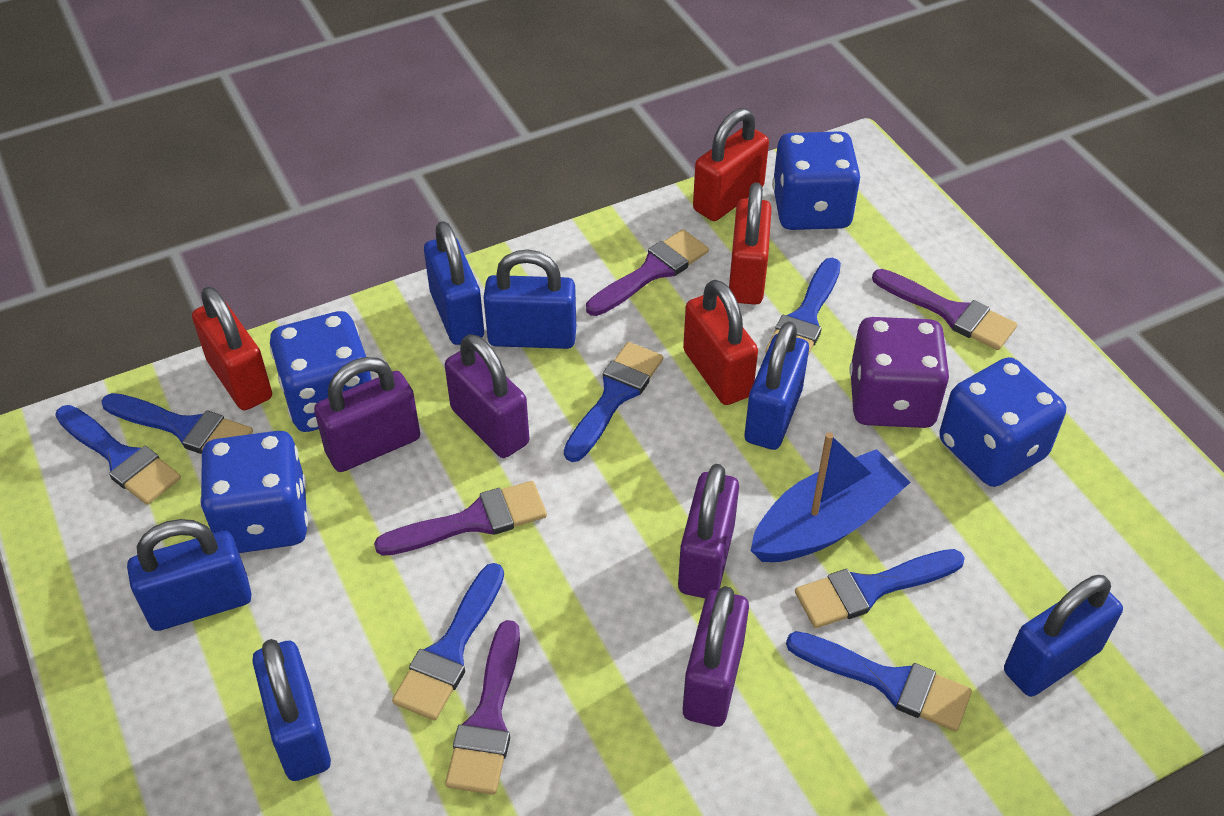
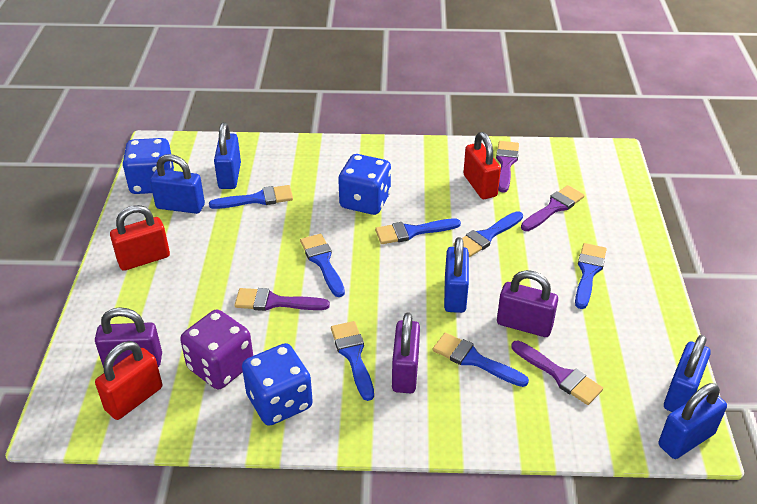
blue boat: 1 -> 0
blue dice: 4 -> 3
blue padlock: 6 -> 5
purple padlock: 4 -> 3
red padlock: 4 -> 3

